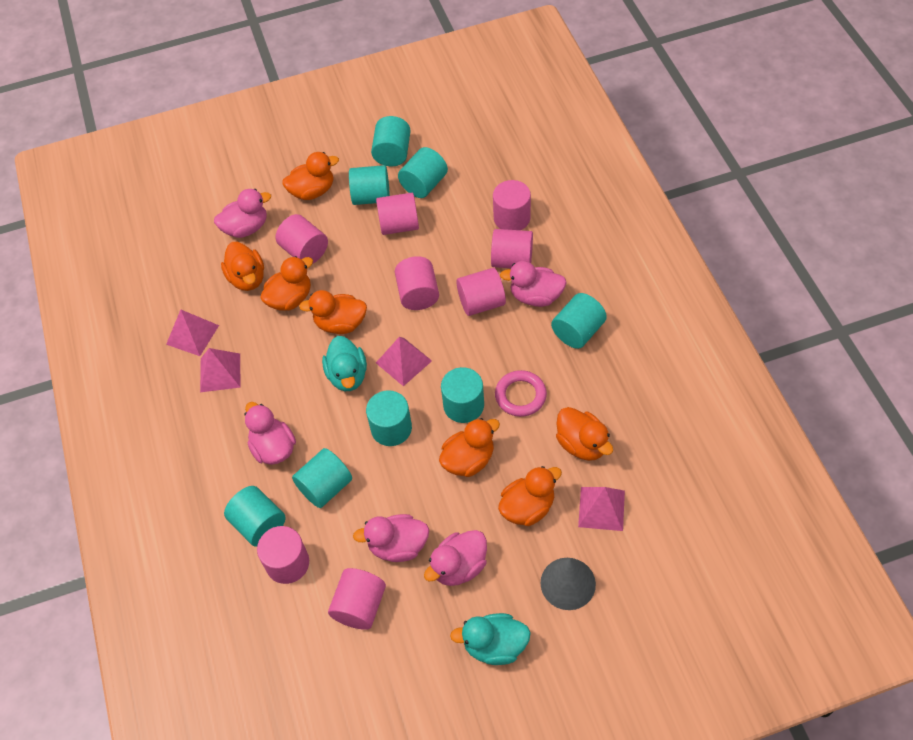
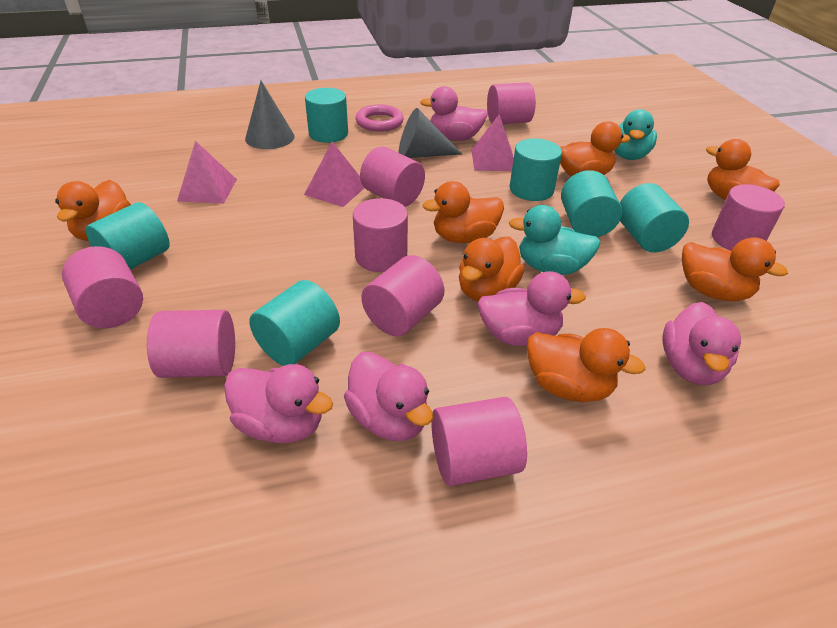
grey cone: 1 -> 2
pink pyramid: 4 -> 3
turquoise cylinder: 8 -> 6

